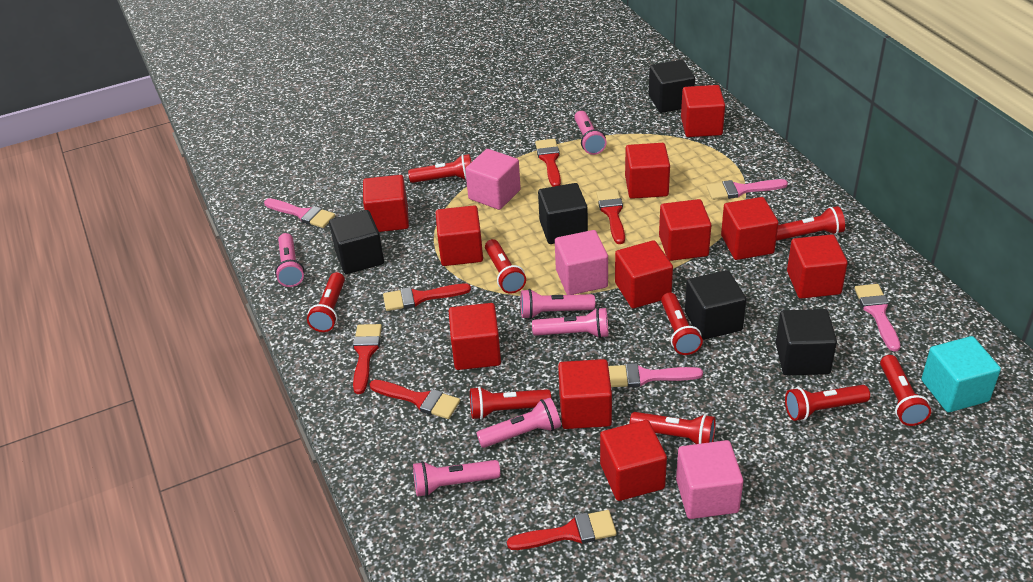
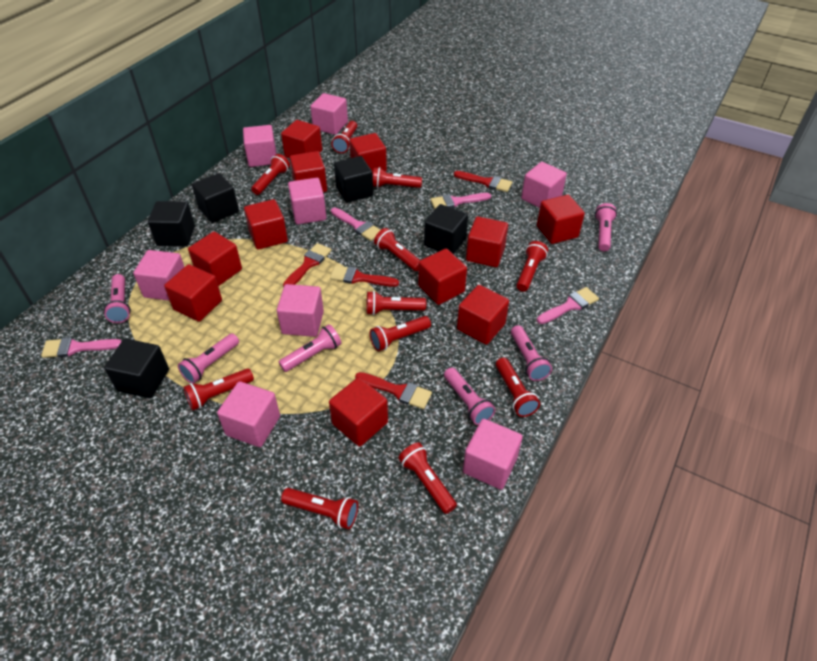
pink cube: 3 -> 8
red brush: 6 -> 4
red flashlight: 9 -> 11
turquoise cube: 1 -> 0

